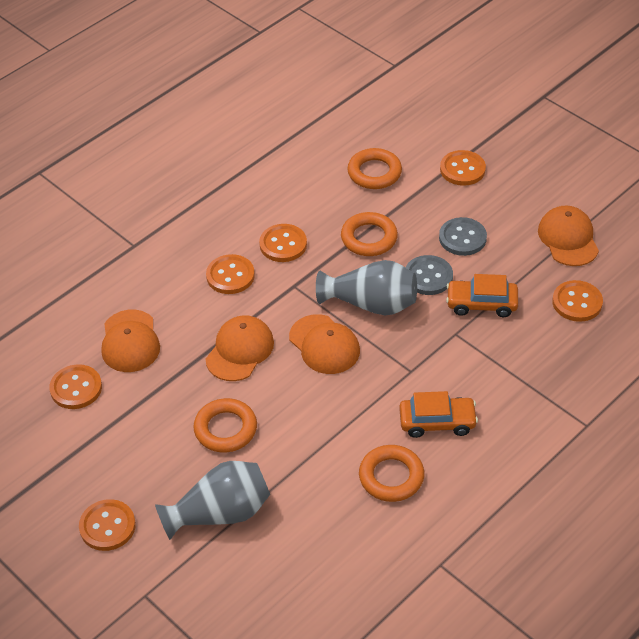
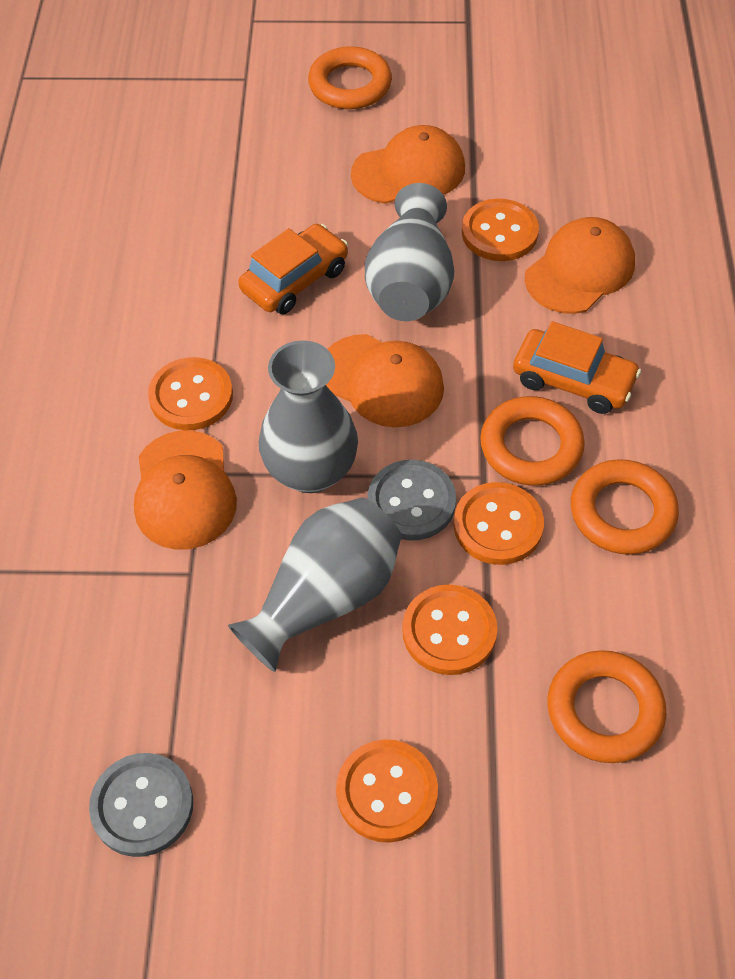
grey vase: 2 -> 3
orange button: 6 -> 5

